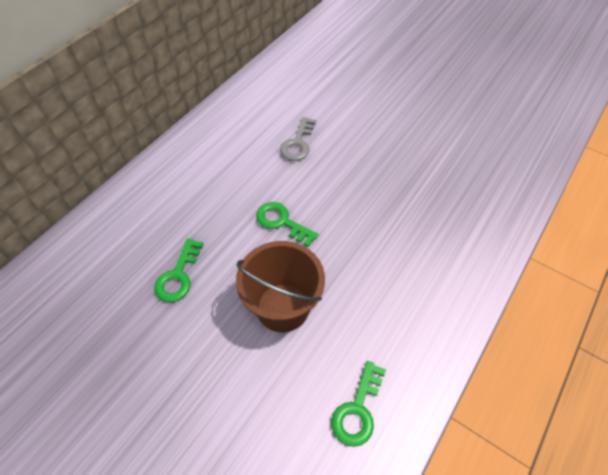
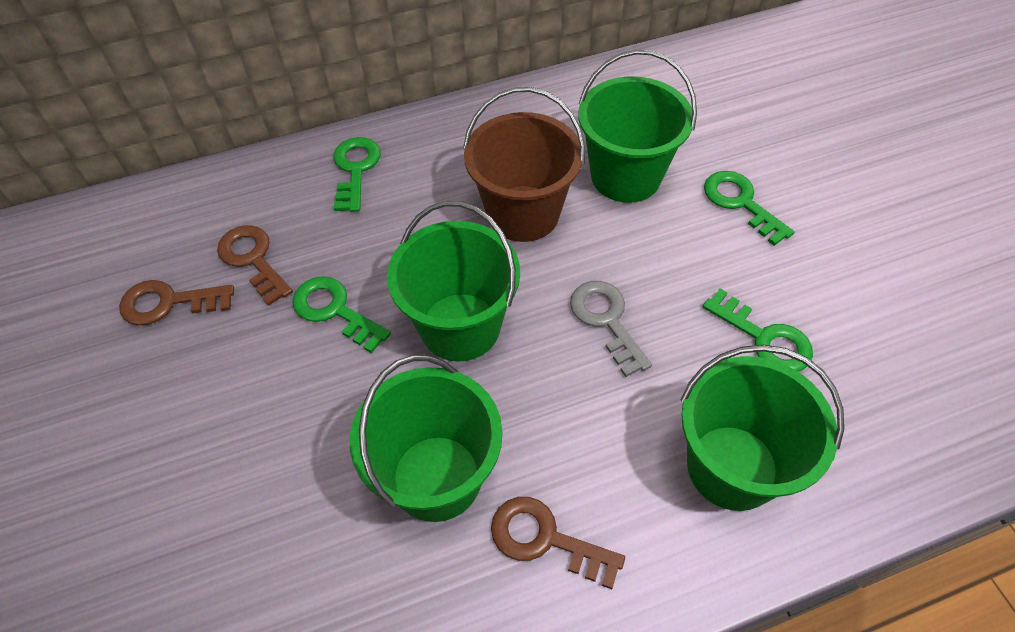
brown key: 0 -> 3
green bucket: 0 -> 4
green key: 3 -> 4

